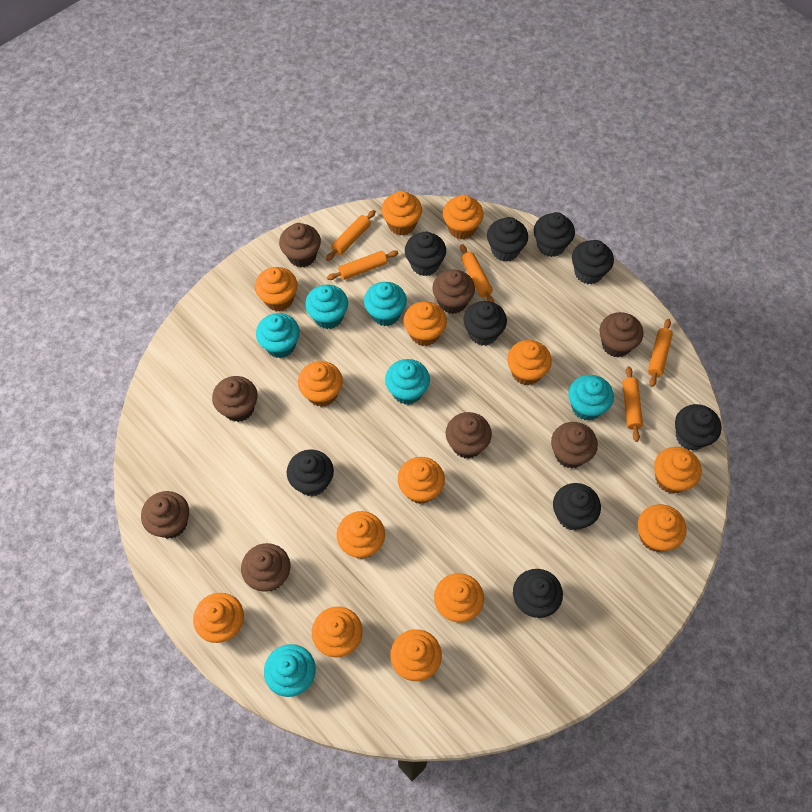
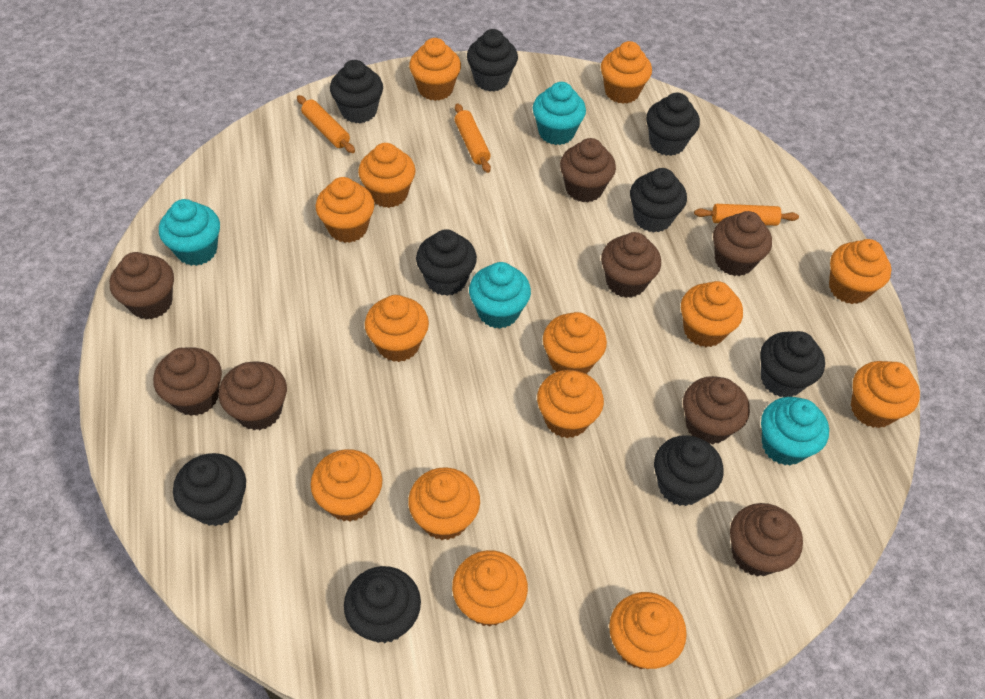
orange rolling pin: 5 -> 3
turquoise cupcake: 6 -> 4

